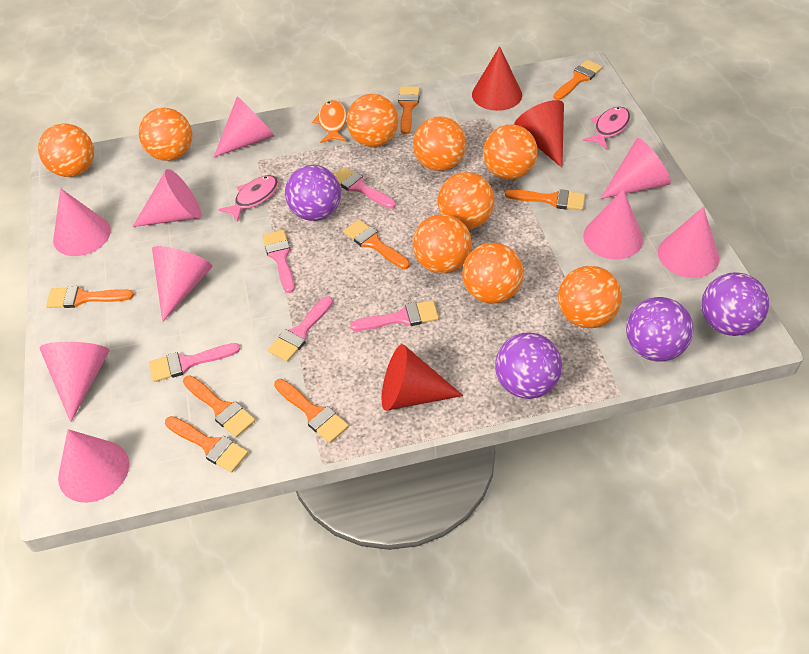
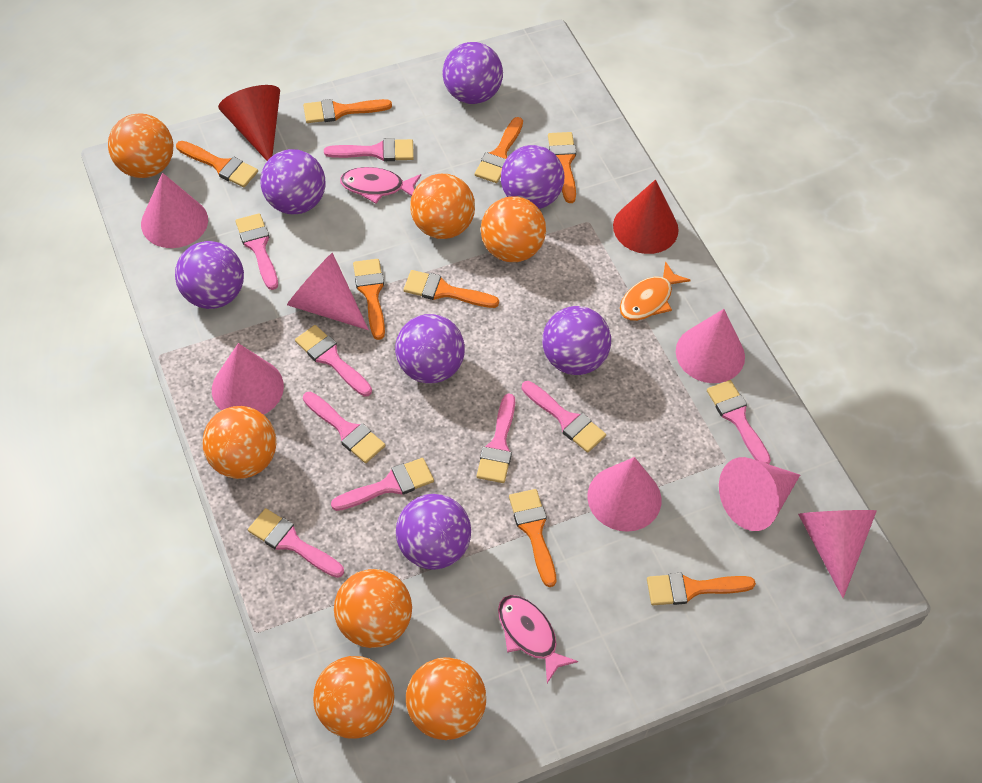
orange ball: 9 -> 7
pink brush: 5 -> 9
pink cone: 9 -> 7
purple ball: 4 -> 7
red cone: 3 -> 2

